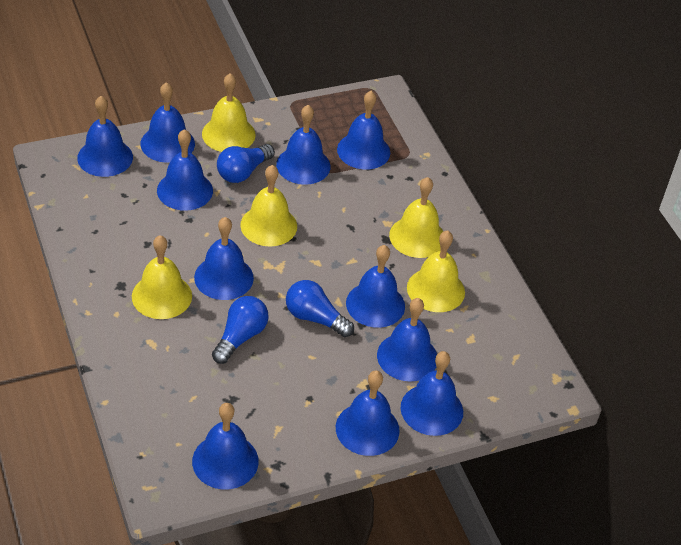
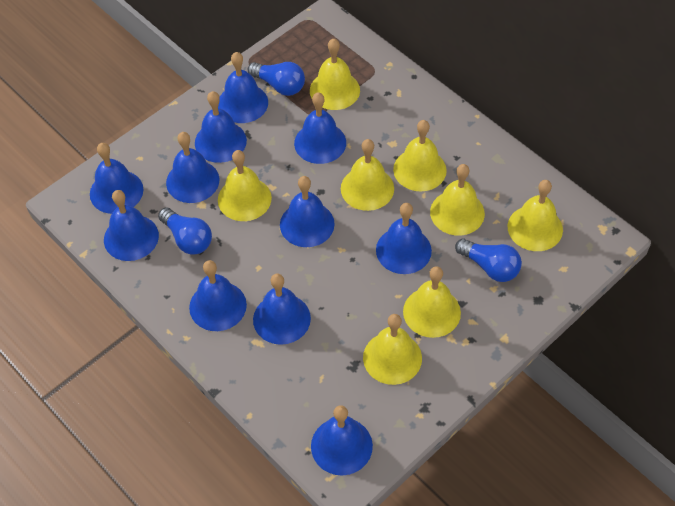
yellow bell: 5 -> 8

